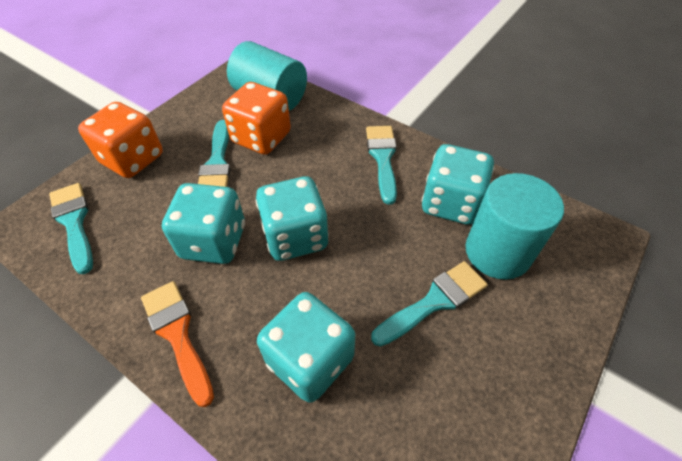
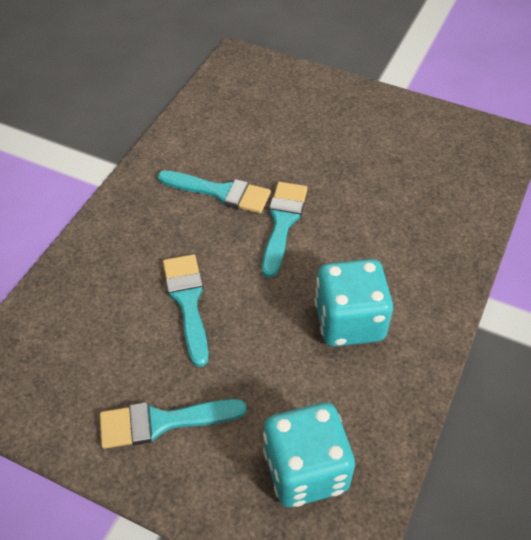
orange brush: 1 -> 0
orange dice: 2 -> 0
turquoise cylinder: 2 -> 0
turquoise dice: 4 -> 2

